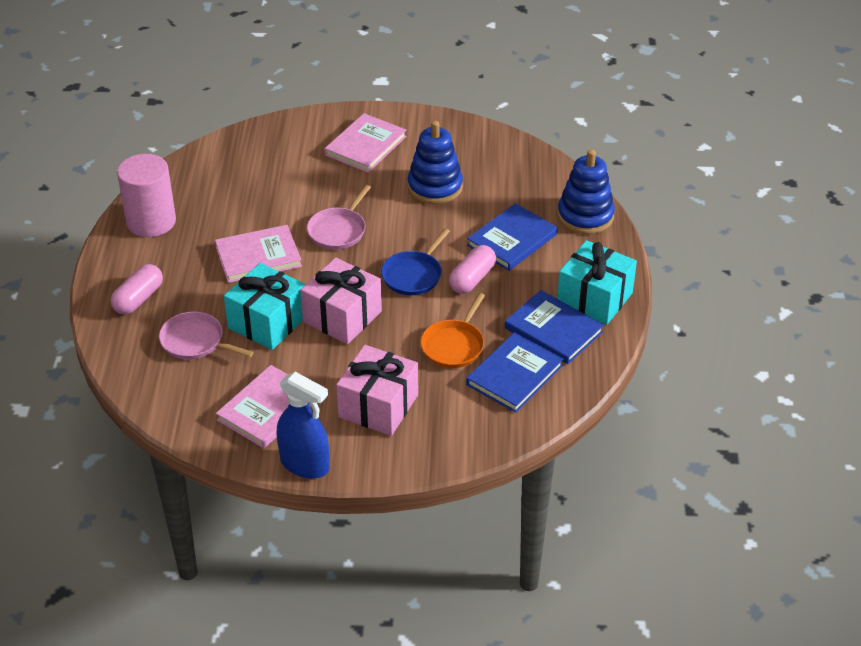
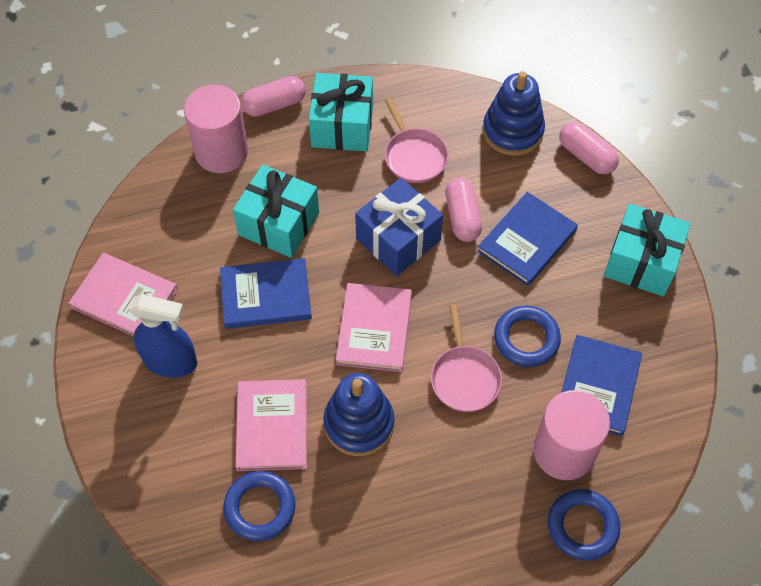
blue gift: 0 -> 1
blue pan: 1 -> 0
blue ring: 0 -> 3
orange pan: 1 -> 0
pink capsule: 2 -> 3
pink cylinder: 1 -> 2
pink gift: 2 -> 0
turquoise gift: 2 -> 3

